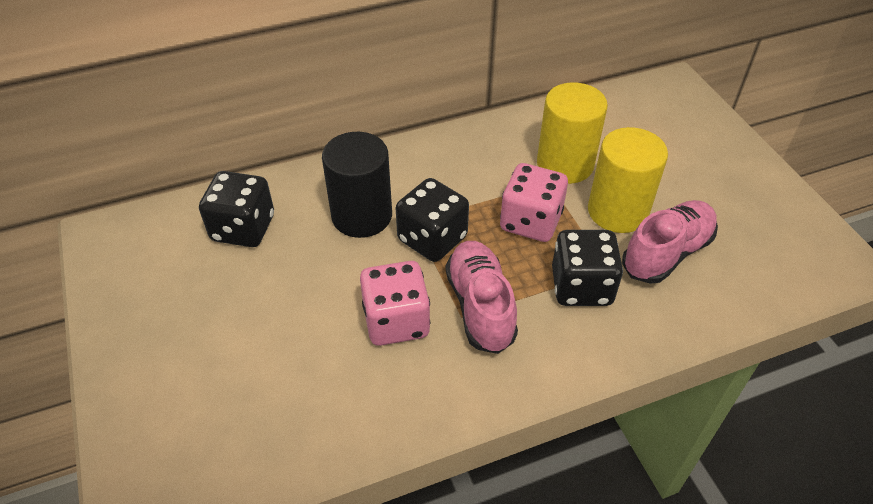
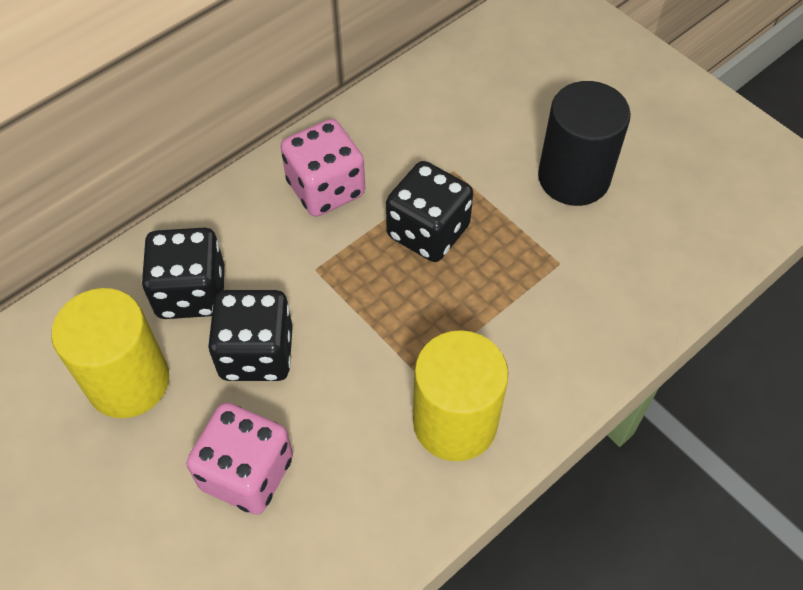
pink shoe: 2 -> 0

